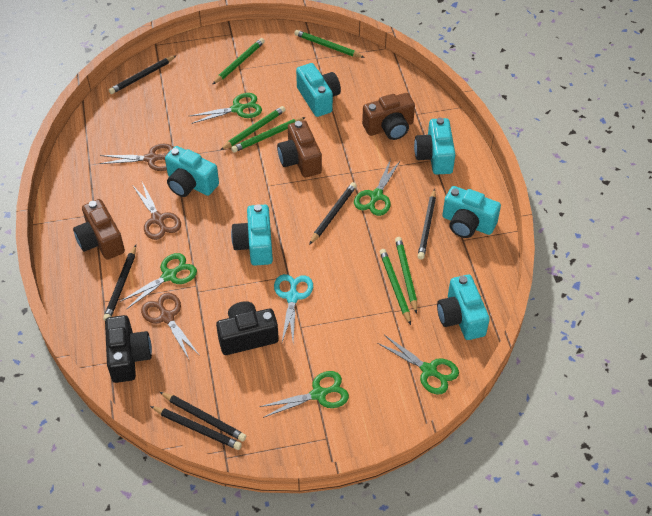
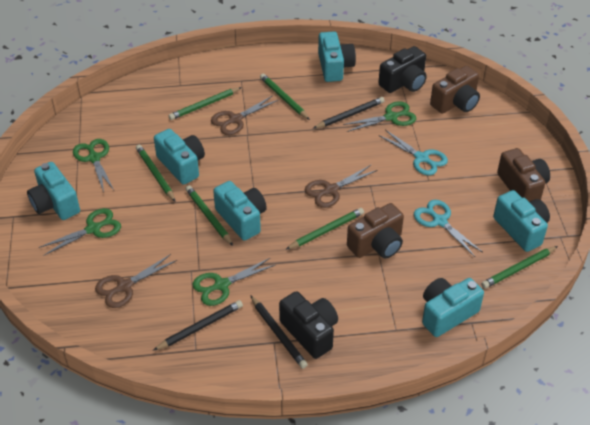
black pencil: 6 -> 3
green scissors: 5 -> 4
turquoise scissors: 1 -> 2

